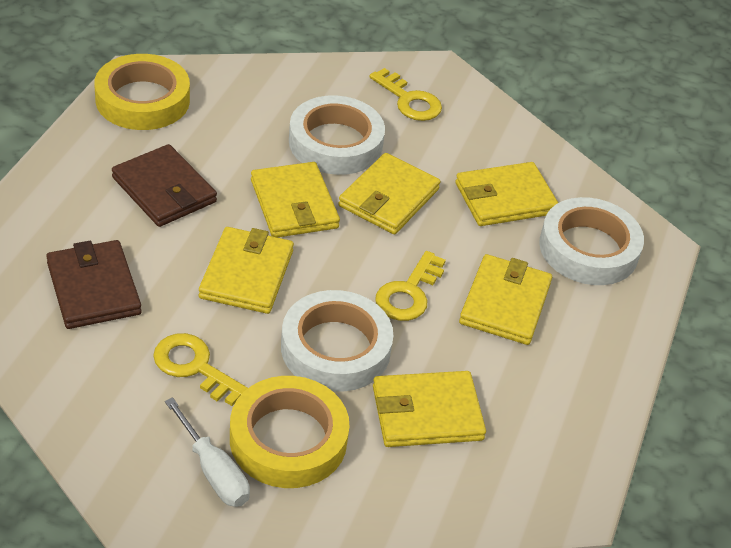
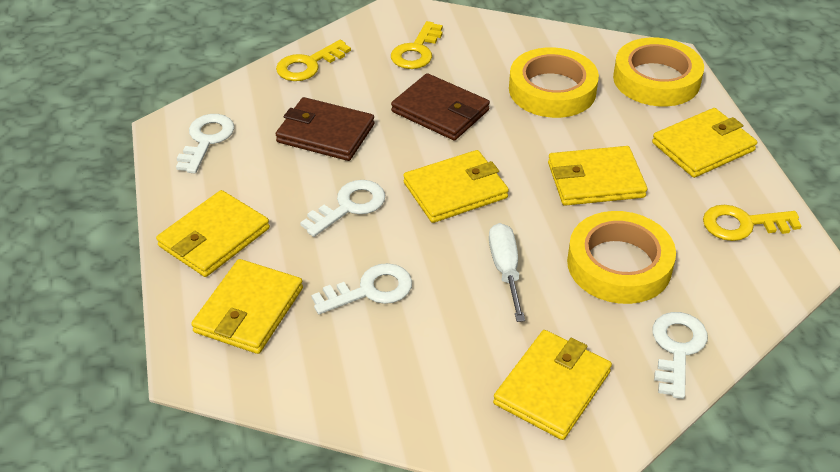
white key: 0 -> 4
white tape: 3 -> 0
yellow tape: 2 -> 3

